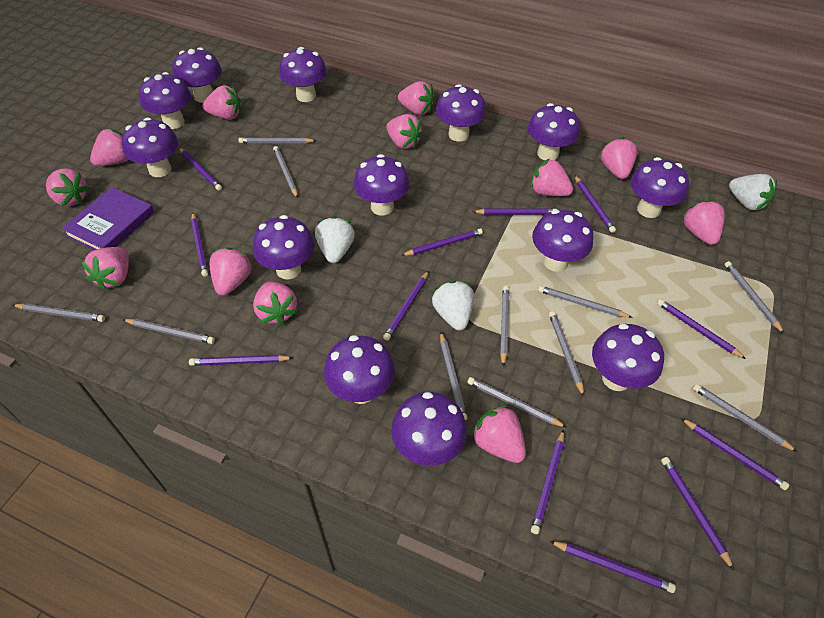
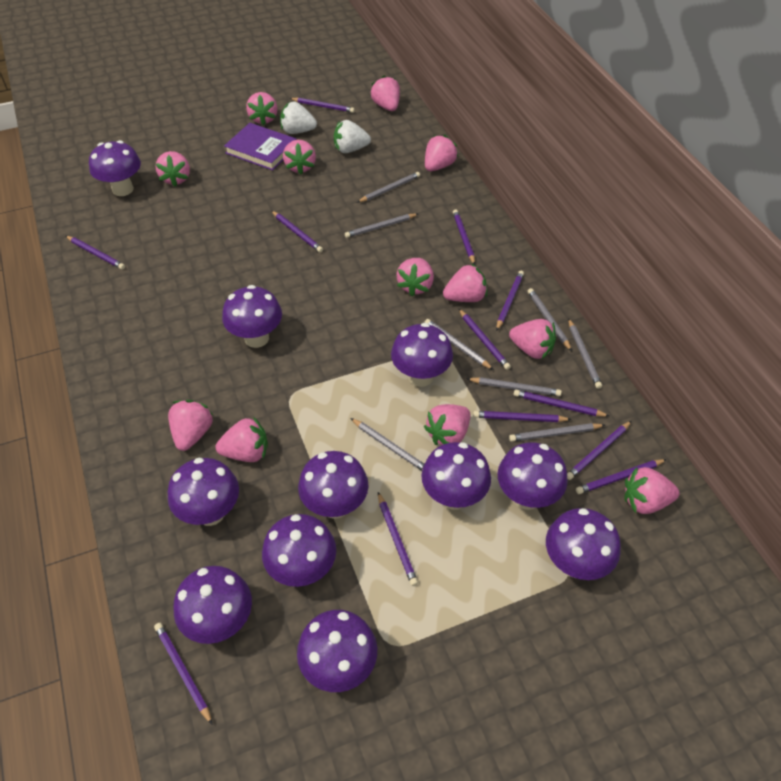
grey pencil: 11 -> 8
purple mushroom: 13 -> 11
white strawberry: 3 -> 2

